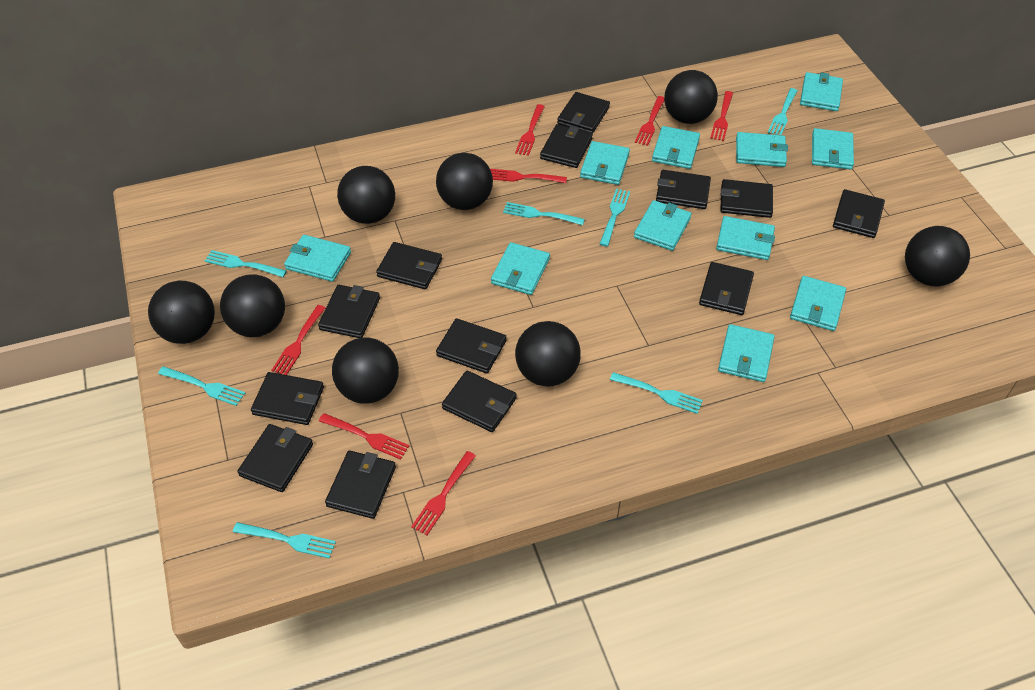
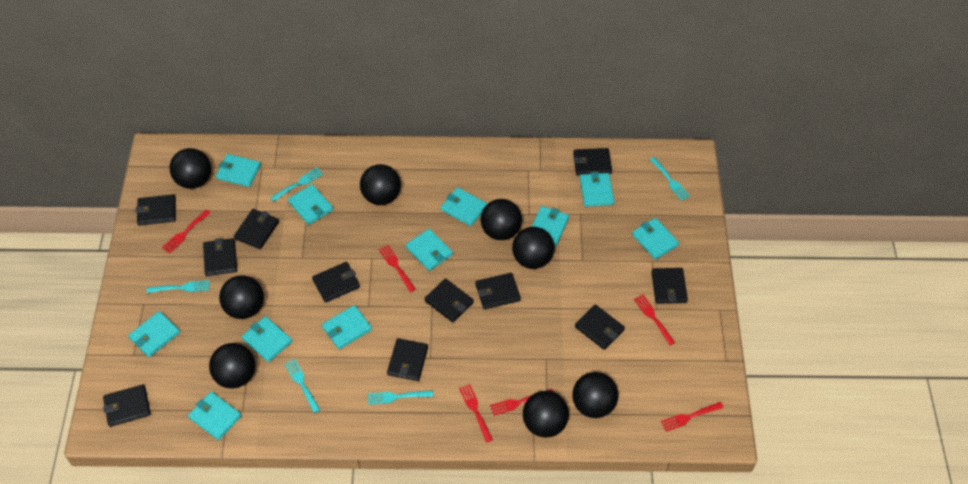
black wallet: 13 -> 11
red fork: 7 -> 6
turquoise fork: 7 -> 5

